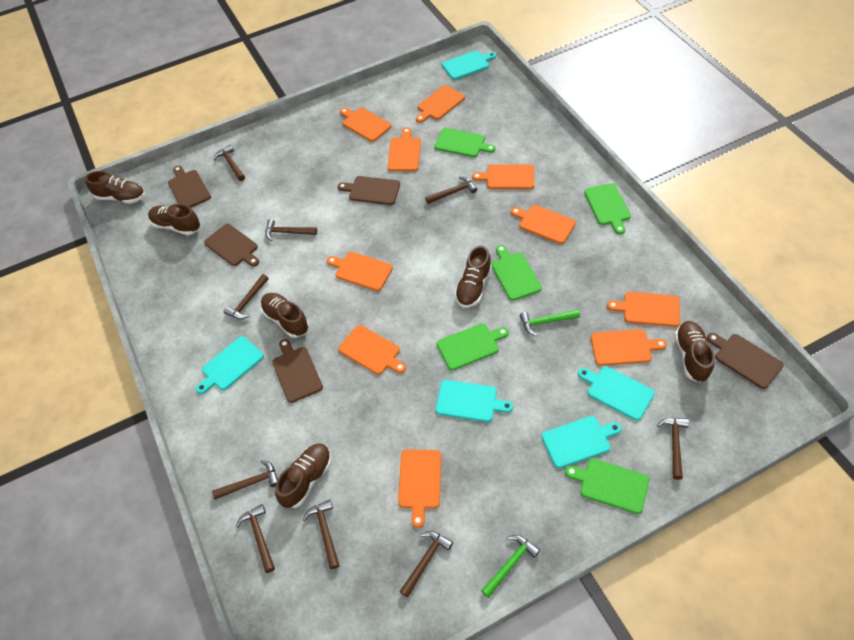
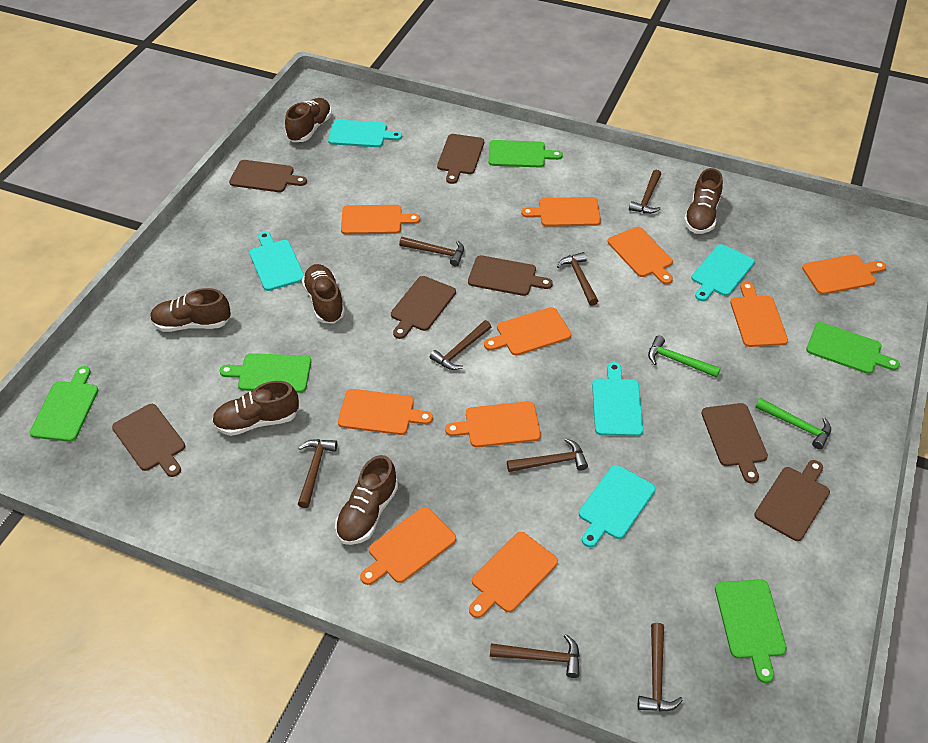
brown cutting board: 5 -> 7
brown hammer: 9 -> 8

